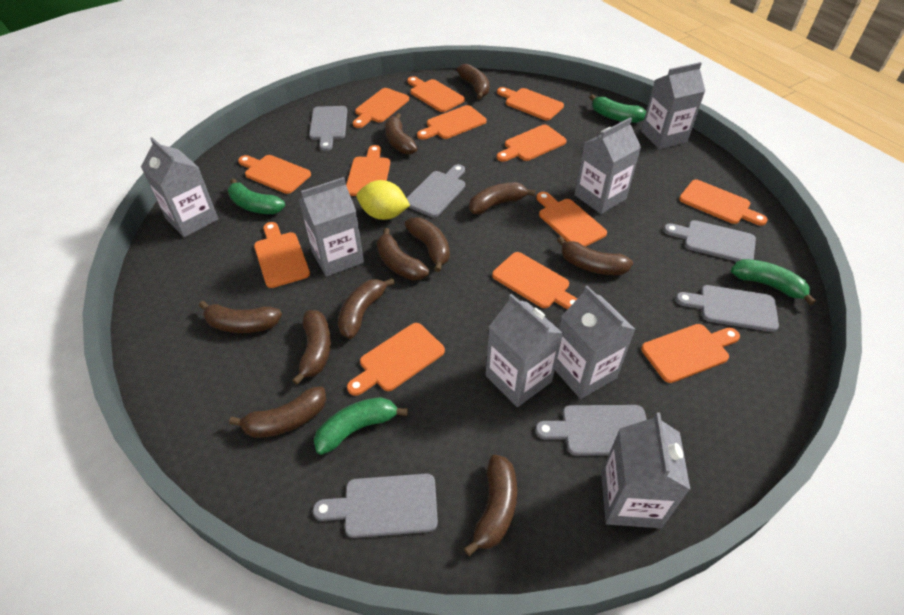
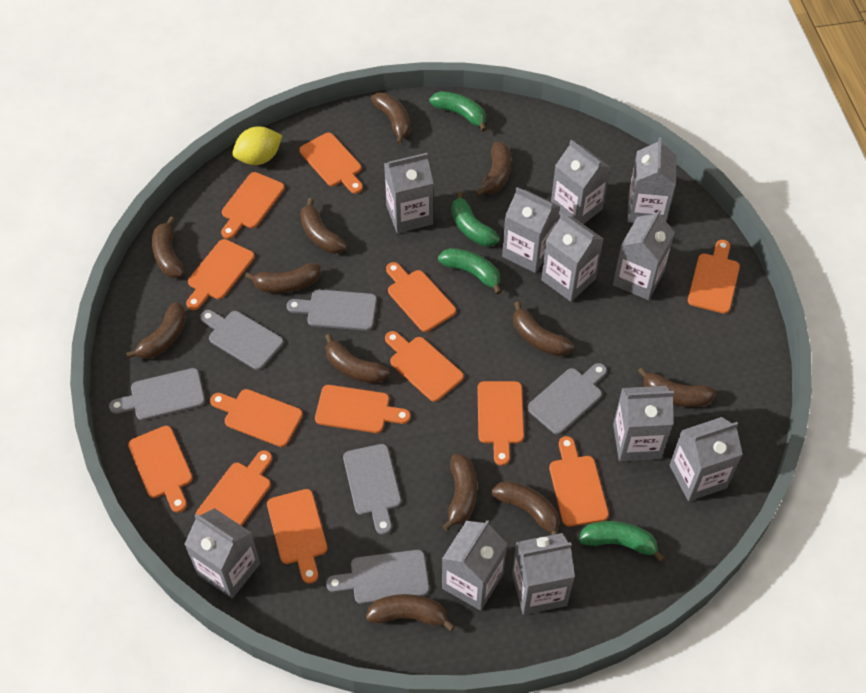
brown banana: 11 -> 12
grey carton: 7 -> 11

